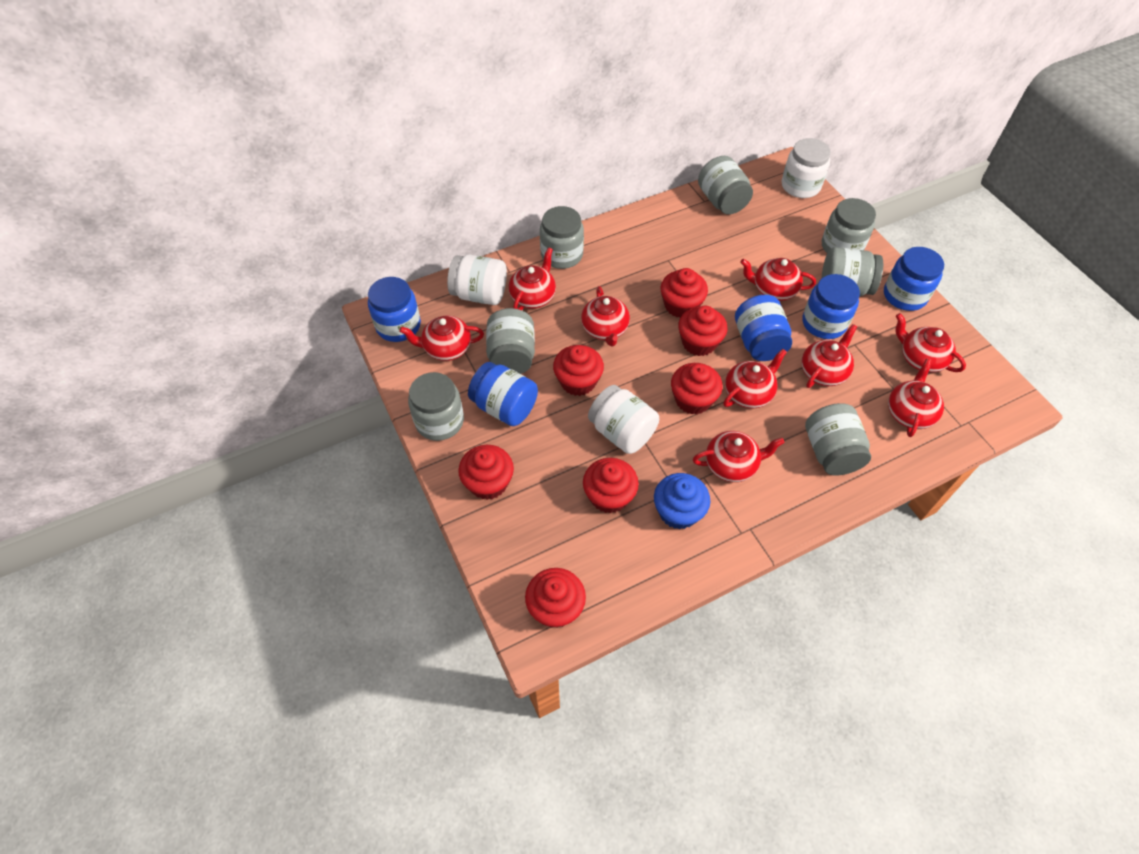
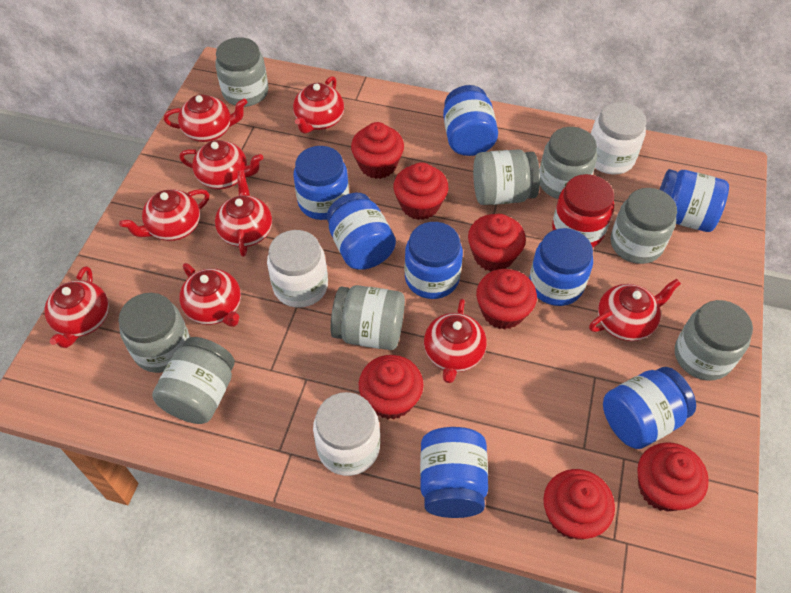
blue cupcake: 1 -> 0
blue jar: 5 -> 8
grey jar: 7 -> 8
red jar: 0 -> 1

